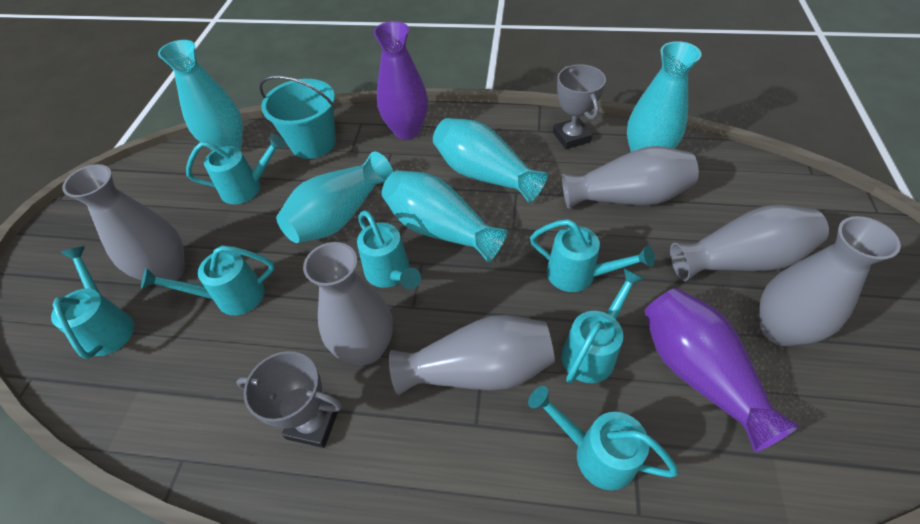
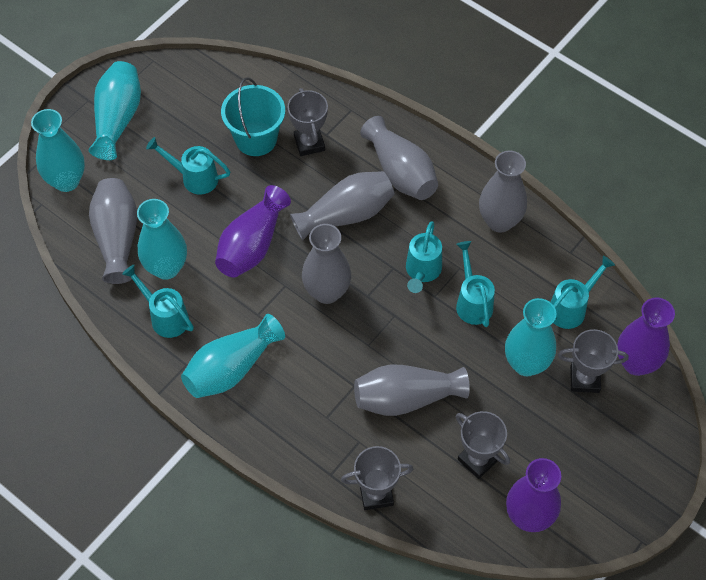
grey trophy: 2 -> 4
purple vase: 2 -> 3
turquoise watering can: 7 -> 5

